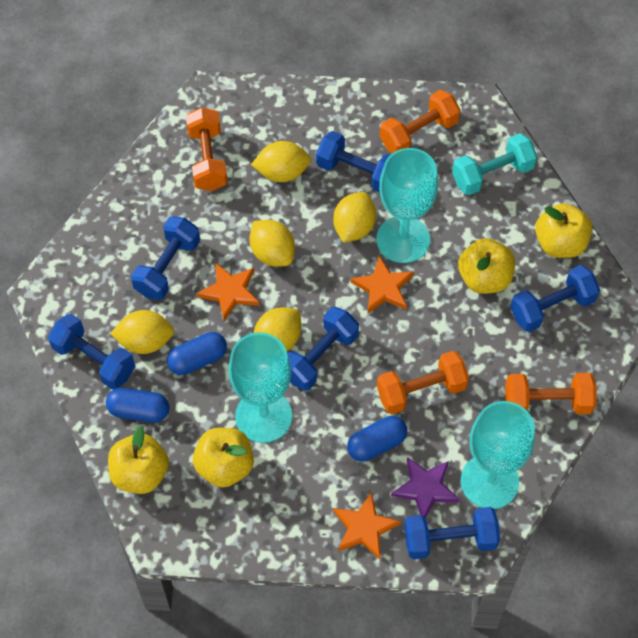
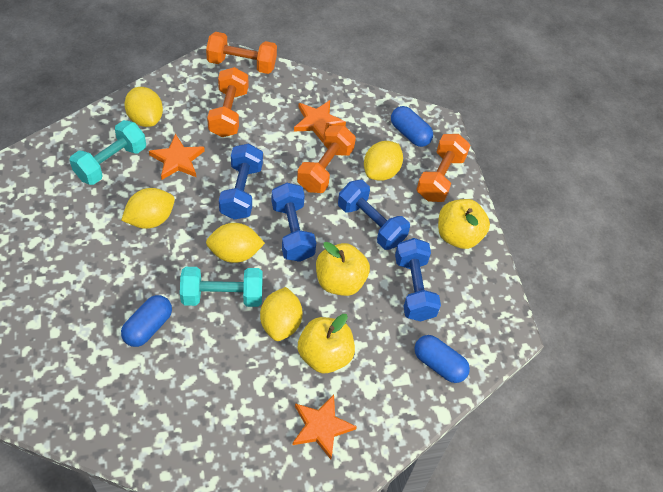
blue dumbbell: 6 -> 4
purple star: 1 -> 0
turquoise dumbbell: 1 -> 2
turquoise goblet: 3 -> 0
yellow apple: 4 -> 3

